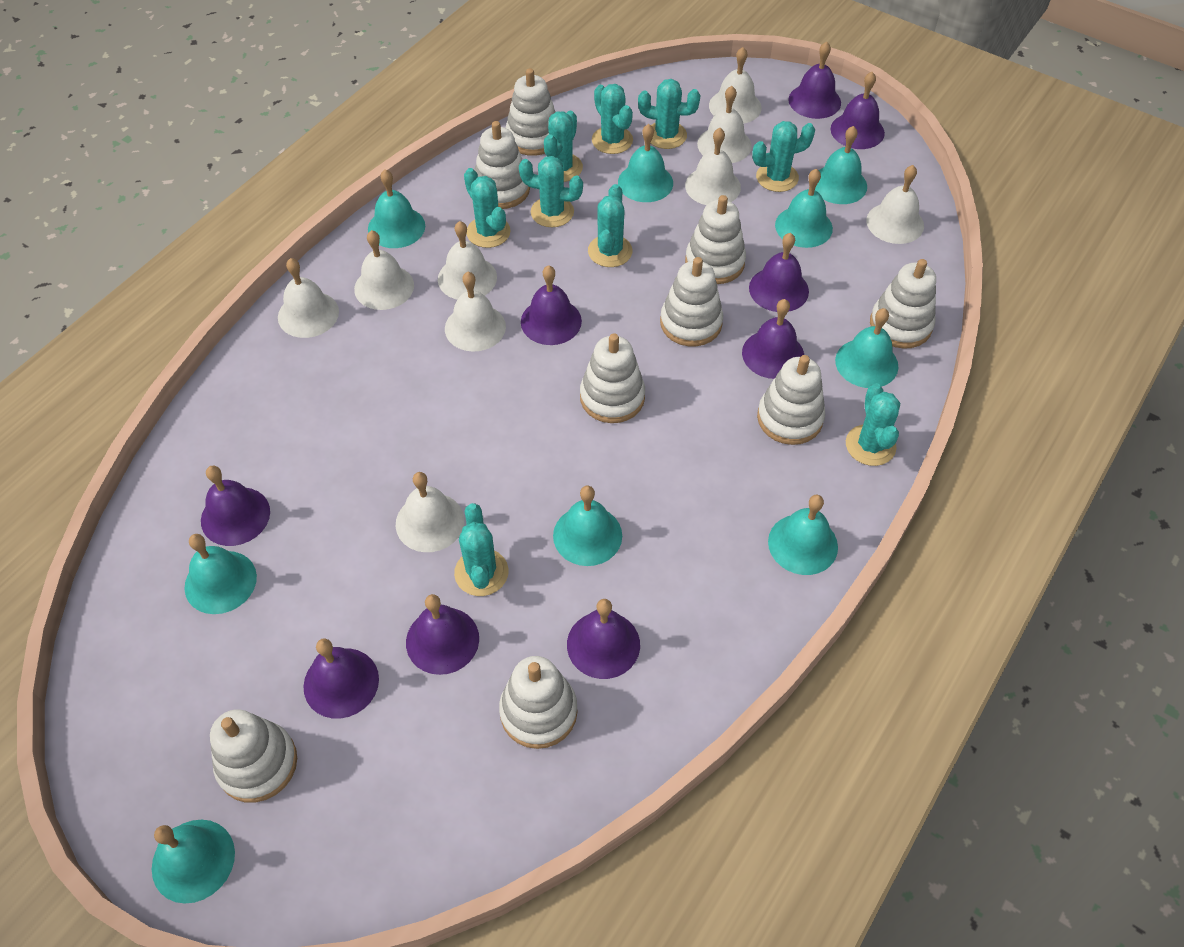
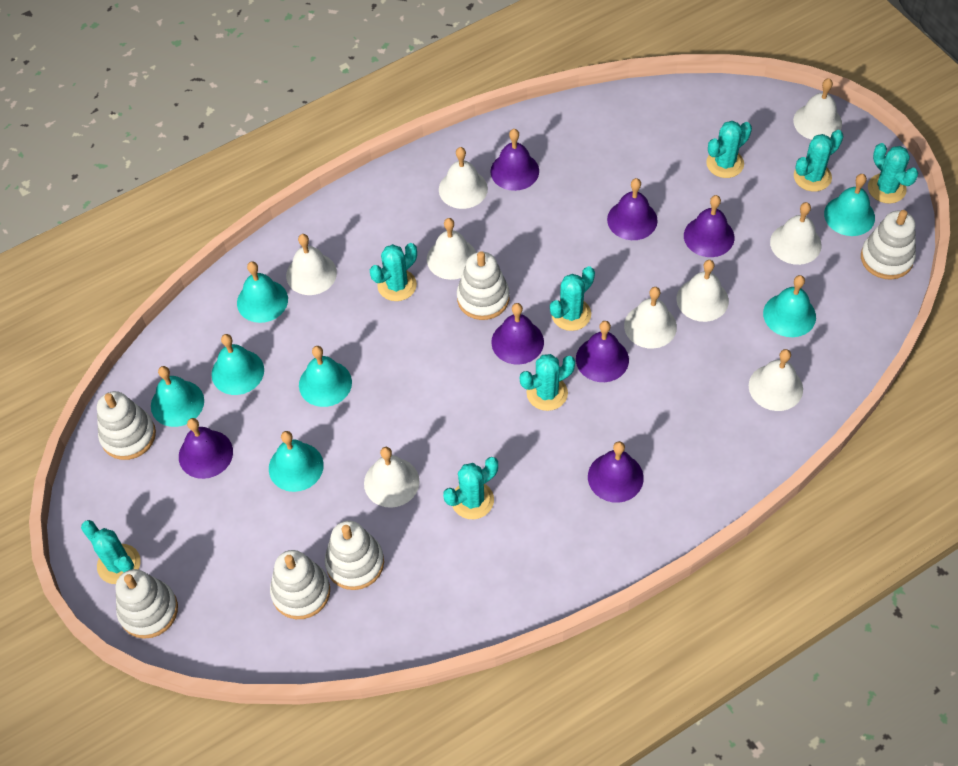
purple bell: 9 -> 7
turquoise bell: 9 -> 7
turquoise cactus: 9 -> 8
white stacking toy: 9 -> 6

